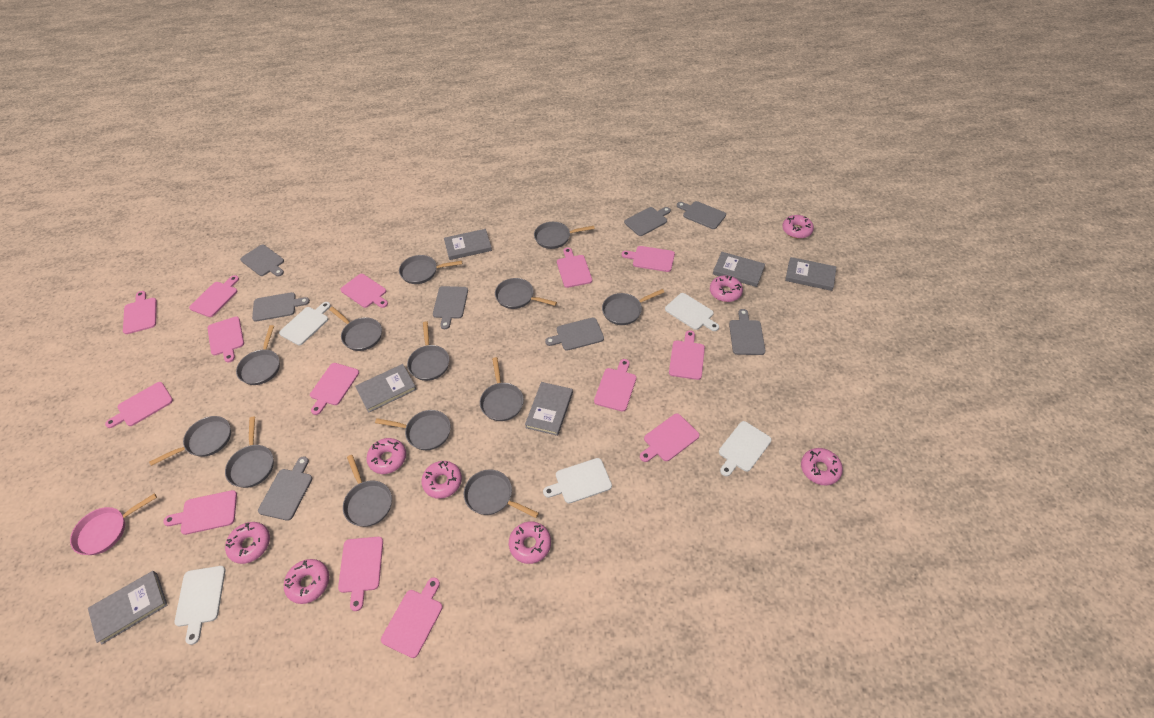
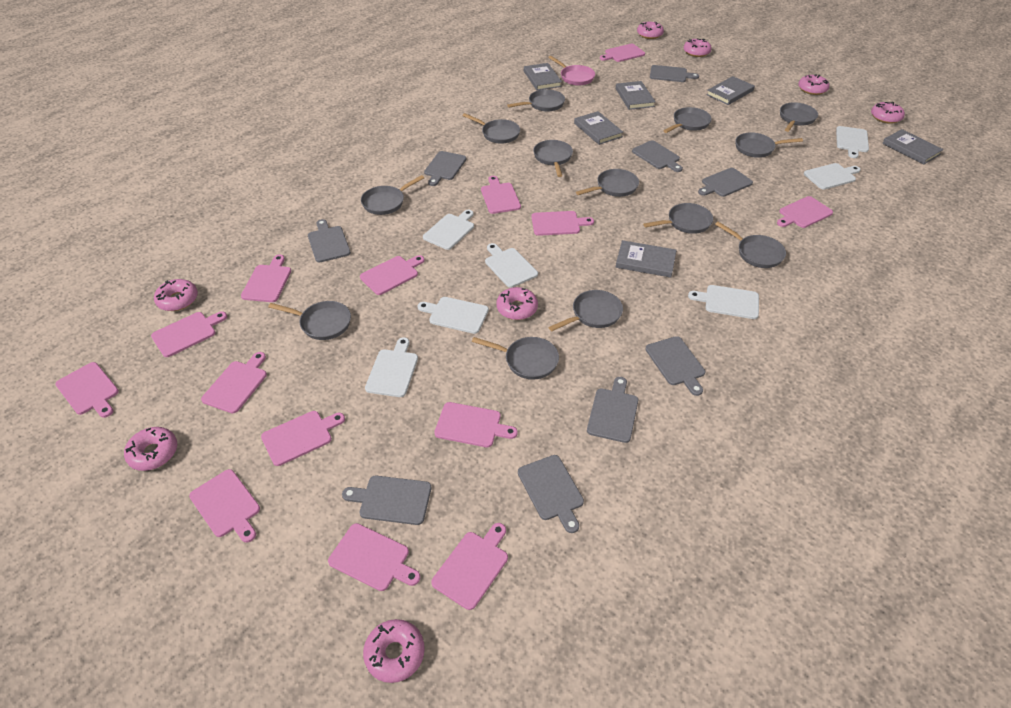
grey cutting board: 8 -> 9
white cutting board: 5 -> 7

